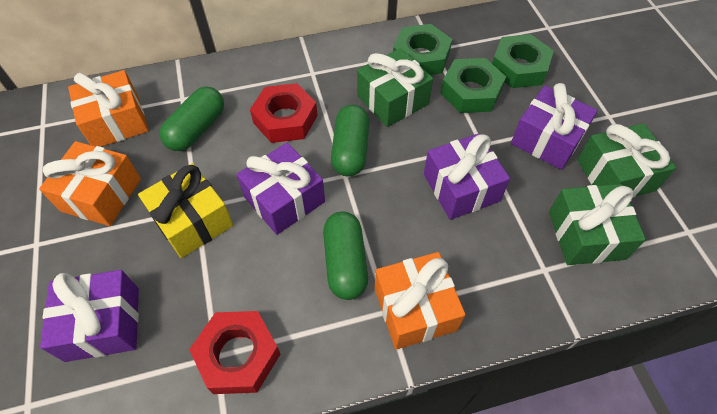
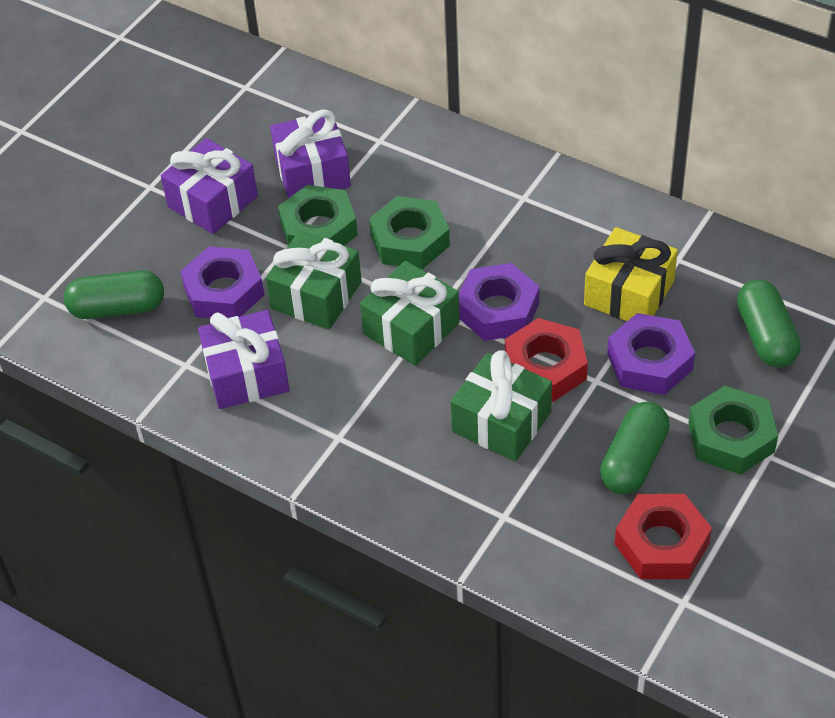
orange gift: 3 -> 0
purple gift: 4 -> 3
purple nut: 0 -> 3

